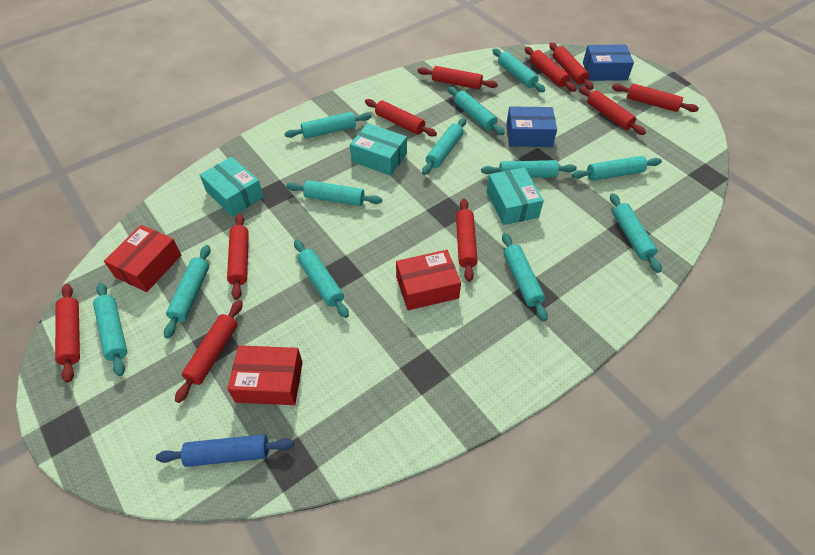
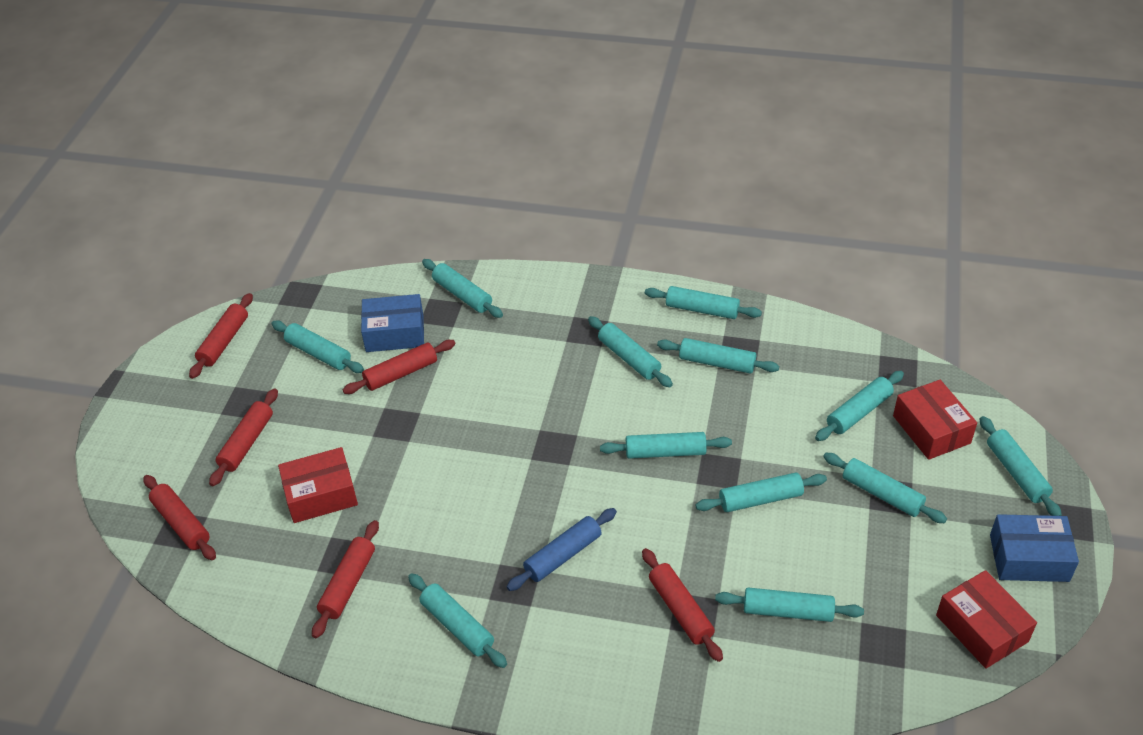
red rolling pin: 10 -> 6
turquoise box: 3 -> 0

